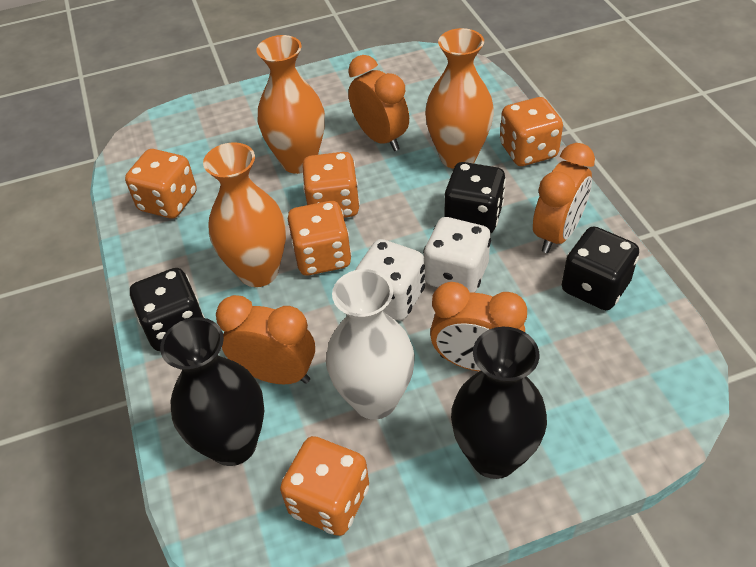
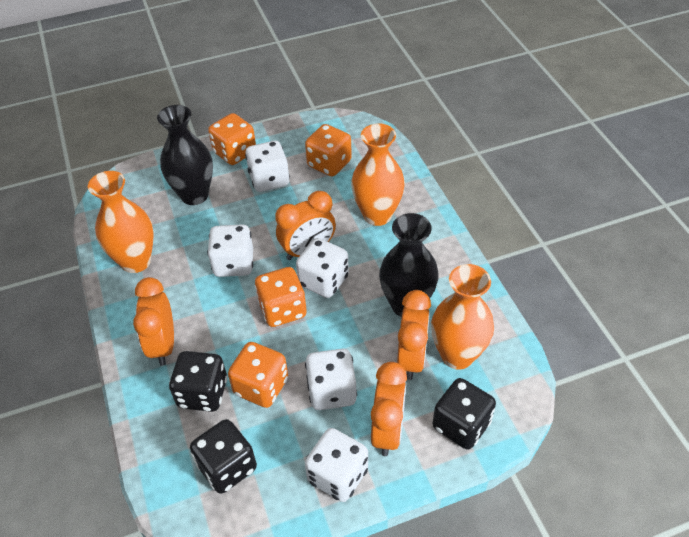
orange dice: 5 -> 4
white dice: 2 -> 5
white vase: 1 -> 0

